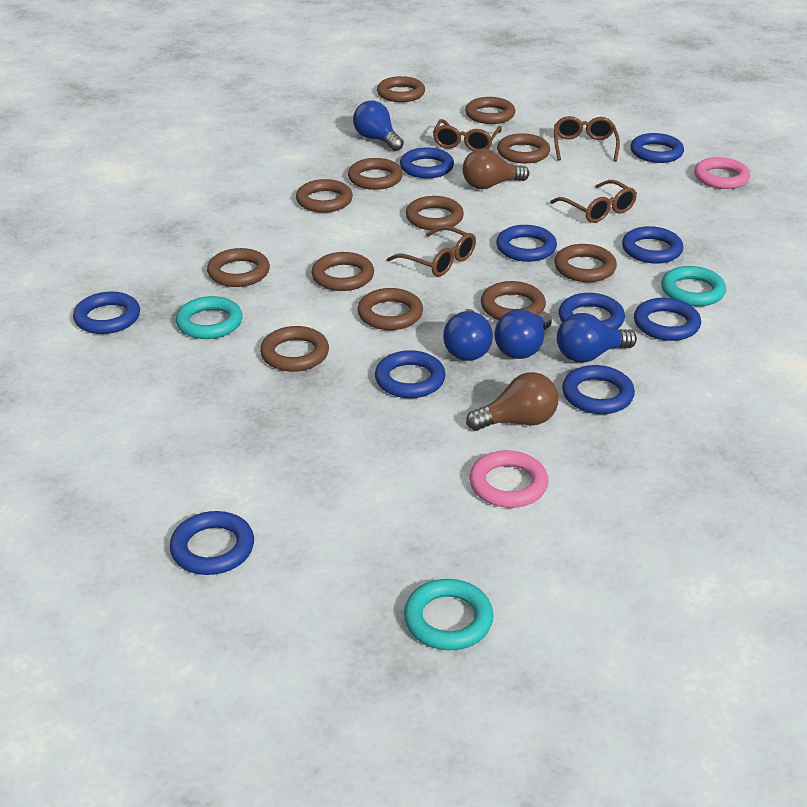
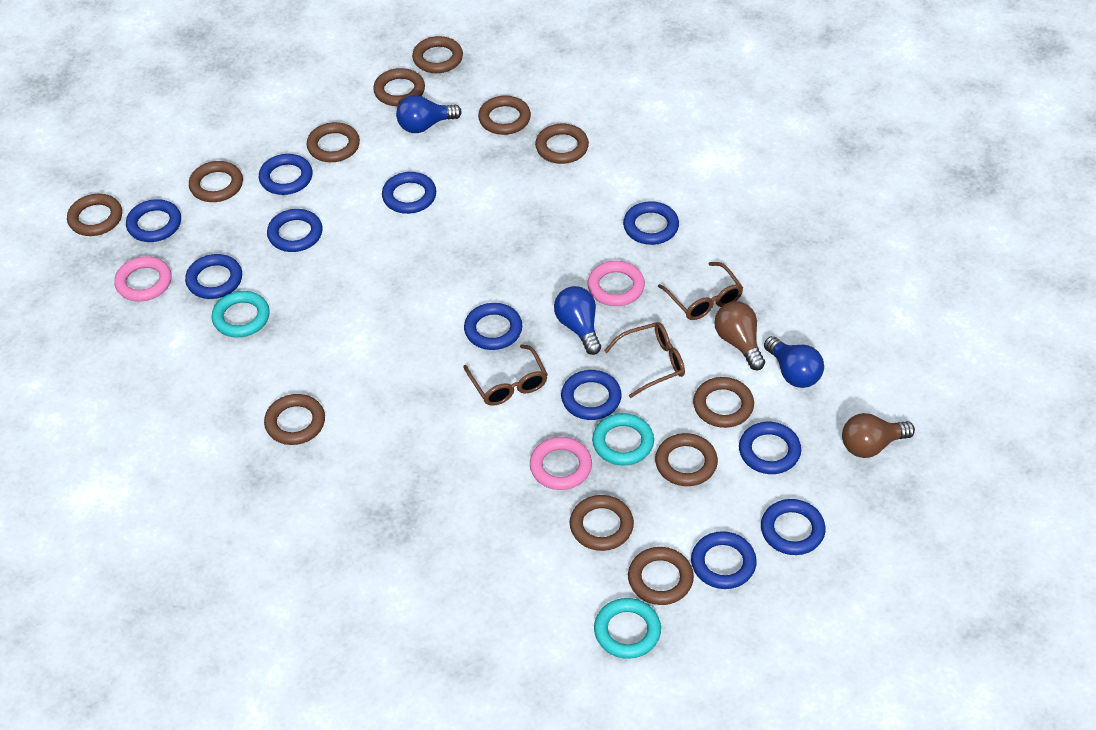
blue light bulb: 4 -> 3
blue ring: 10 -> 11
brown glasses: 4 -> 3
pink ring: 2 -> 3

